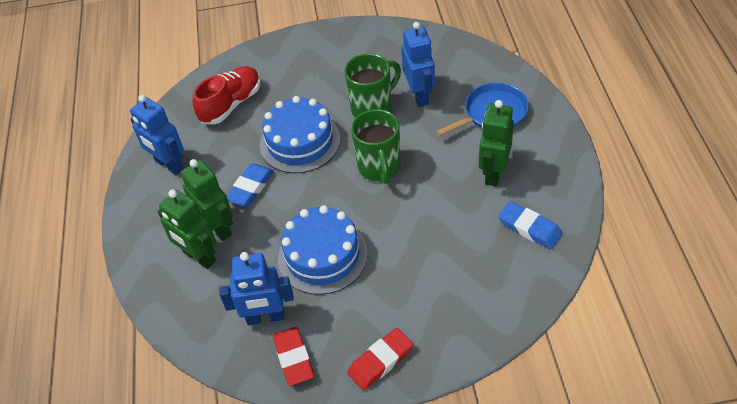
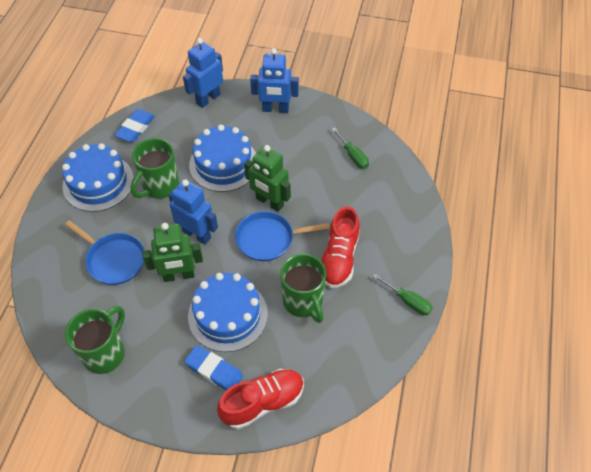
blue cake: 2 -> 3
blue pan: 1 -> 2
green mug: 2 -> 3
green robot: 3 -> 2
green screwdriver: 0 -> 2
red eraser: 2 -> 0
red shoe: 1 -> 2

